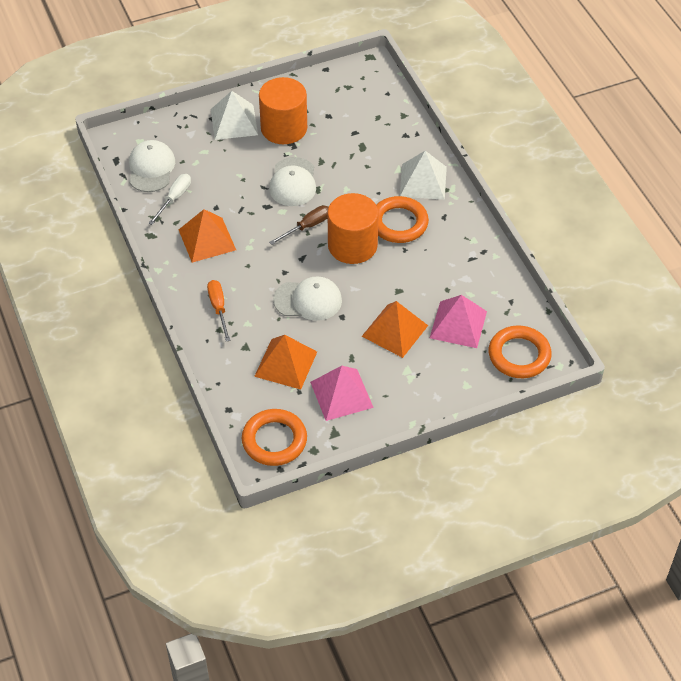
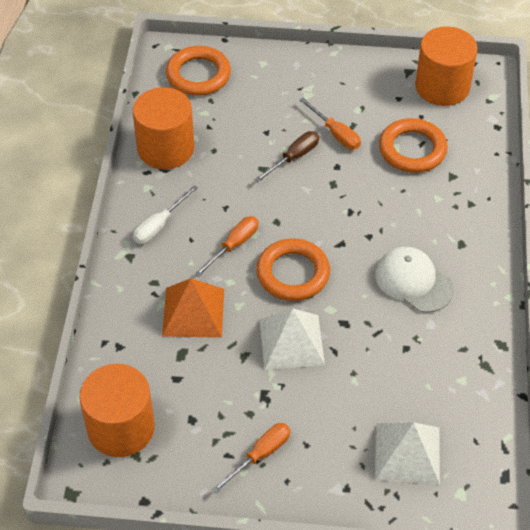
orange cylinder: 2 -> 3
orange pyramid: 3 -> 1
orange screwdriver: 1 -> 3
pink pyramid: 2 -> 0
white cap: 3 -> 1

